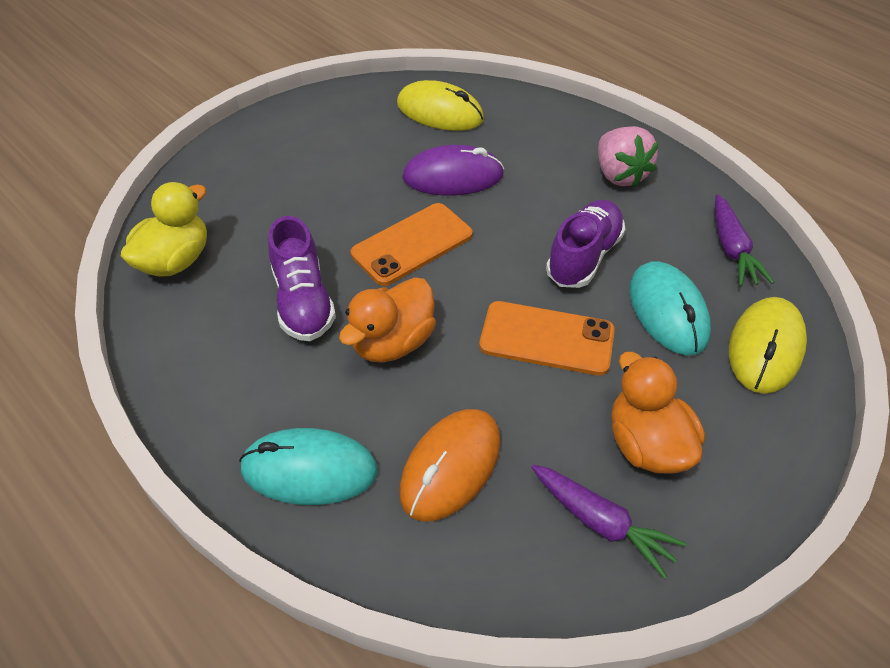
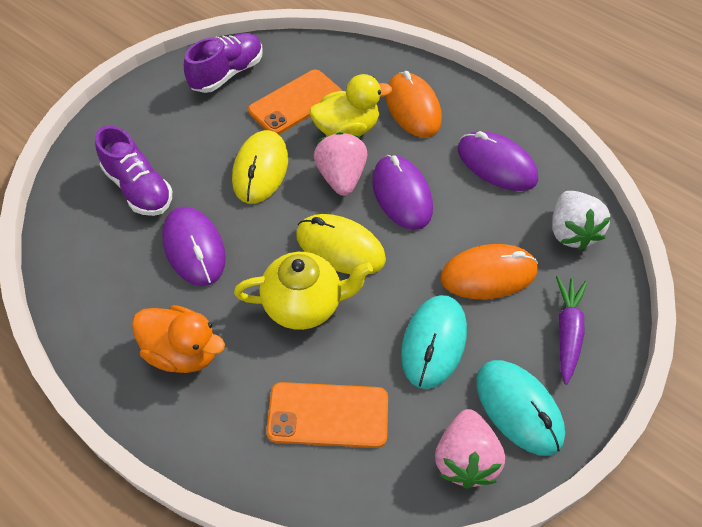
orange duck: 2 -> 1
orange mouse: 1 -> 2
pink strawberry: 1 -> 2
purple carrot: 2 -> 1
purple mouse: 1 -> 3
white strawberry: 0 -> 1
yellow teapot: 0 -> 1

